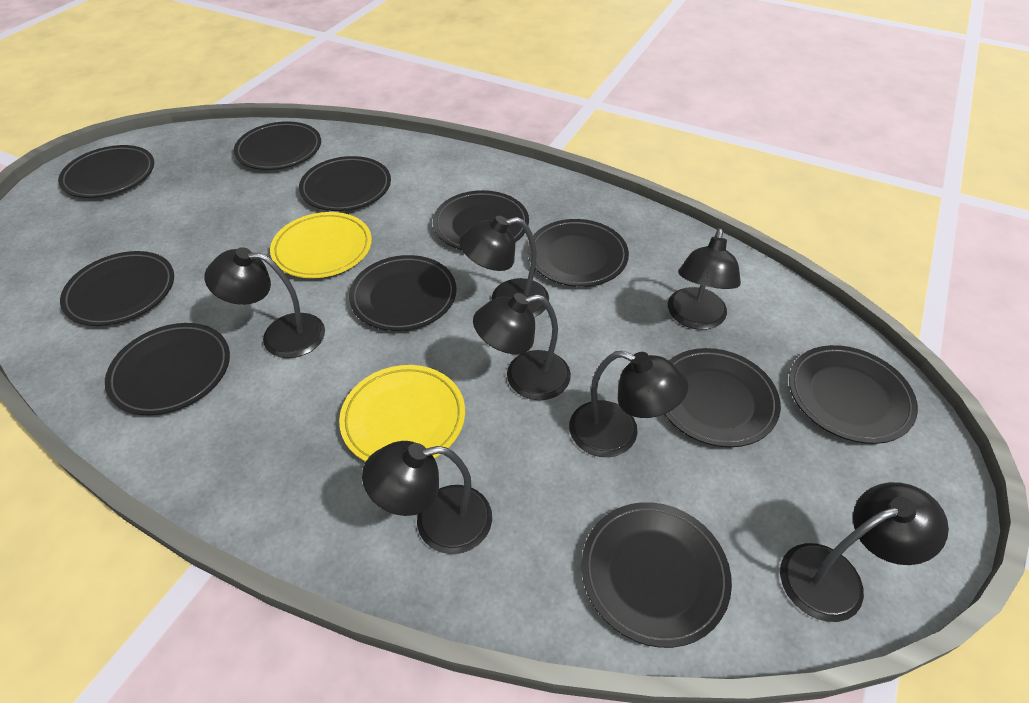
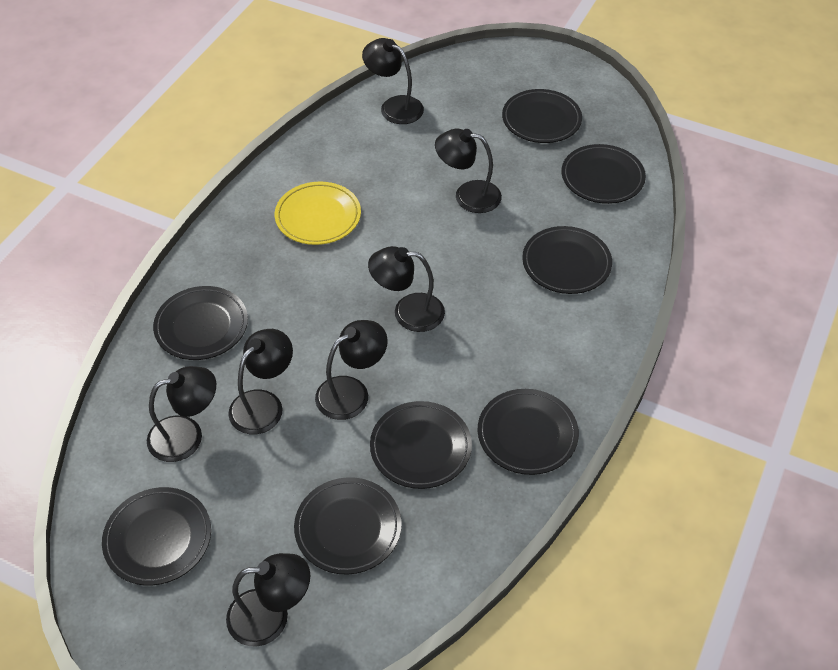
black plate: 11 -> 8
yellow plate: 2 -> 1

